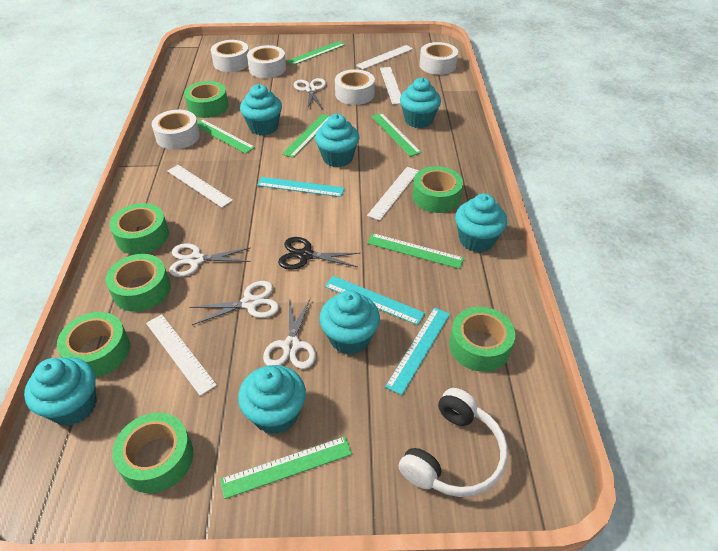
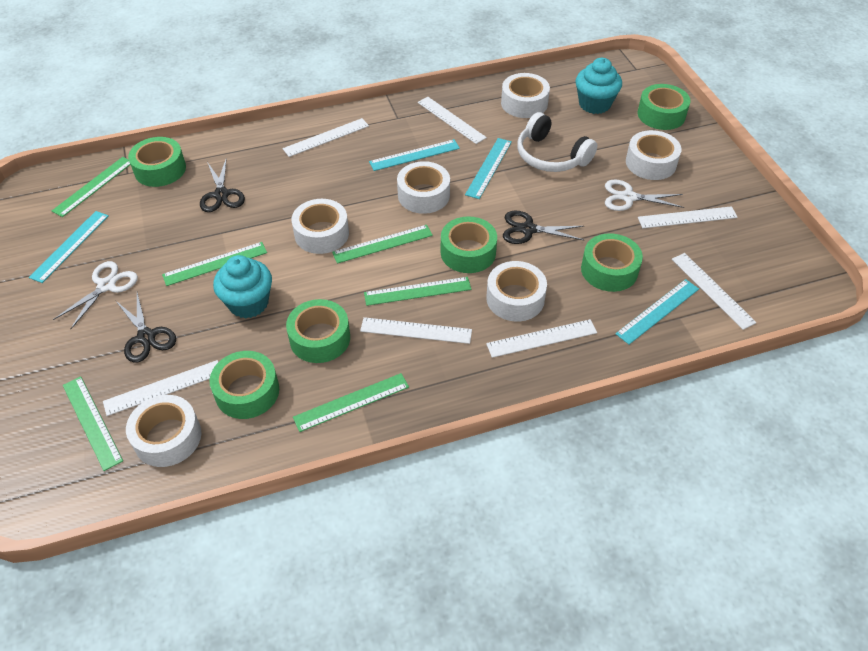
black scissors: 1 -> 3
green tape: 7 -> 6
turquoise cupcake: 7 -> 2
turquoise ruler: 3 -> 4
white ruler: 5 -> 7
white scissors: 4 -> 2
white tape: 5 -> 6

